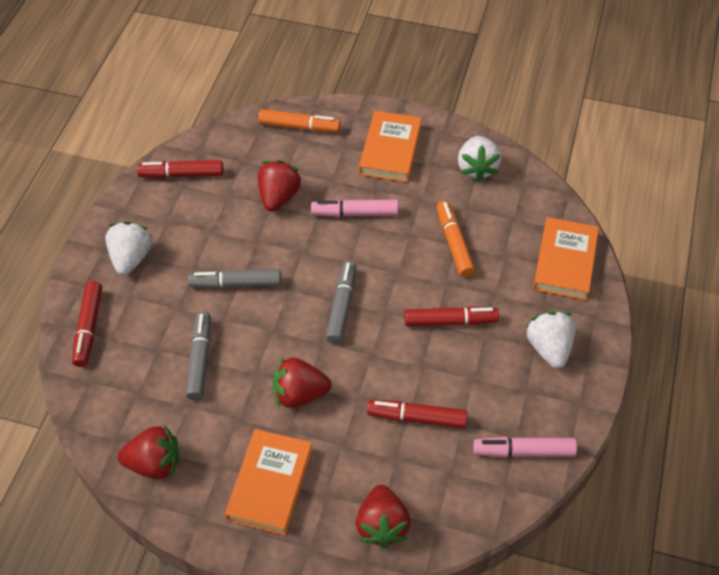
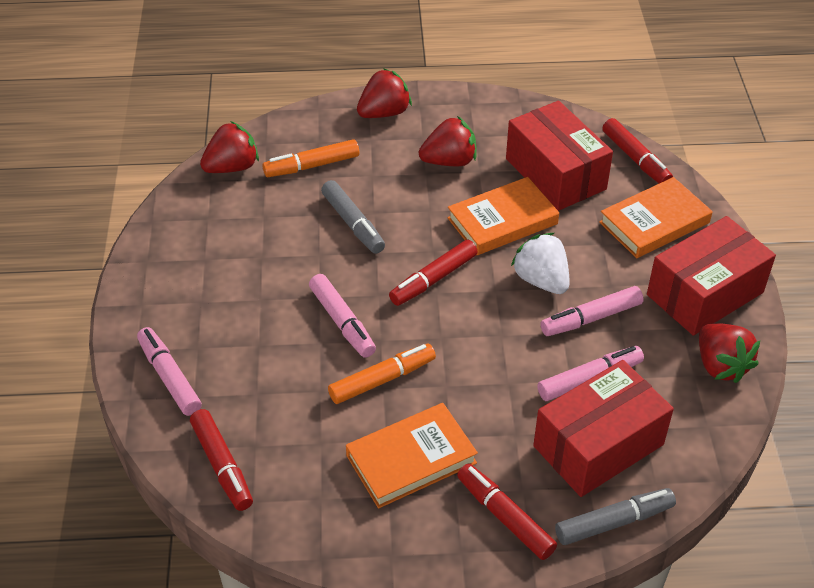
grey marker: 3 -> 2
pink marker: 2 -> 4
red box: 0 -> 3
white strawberry: 3 -> 1

